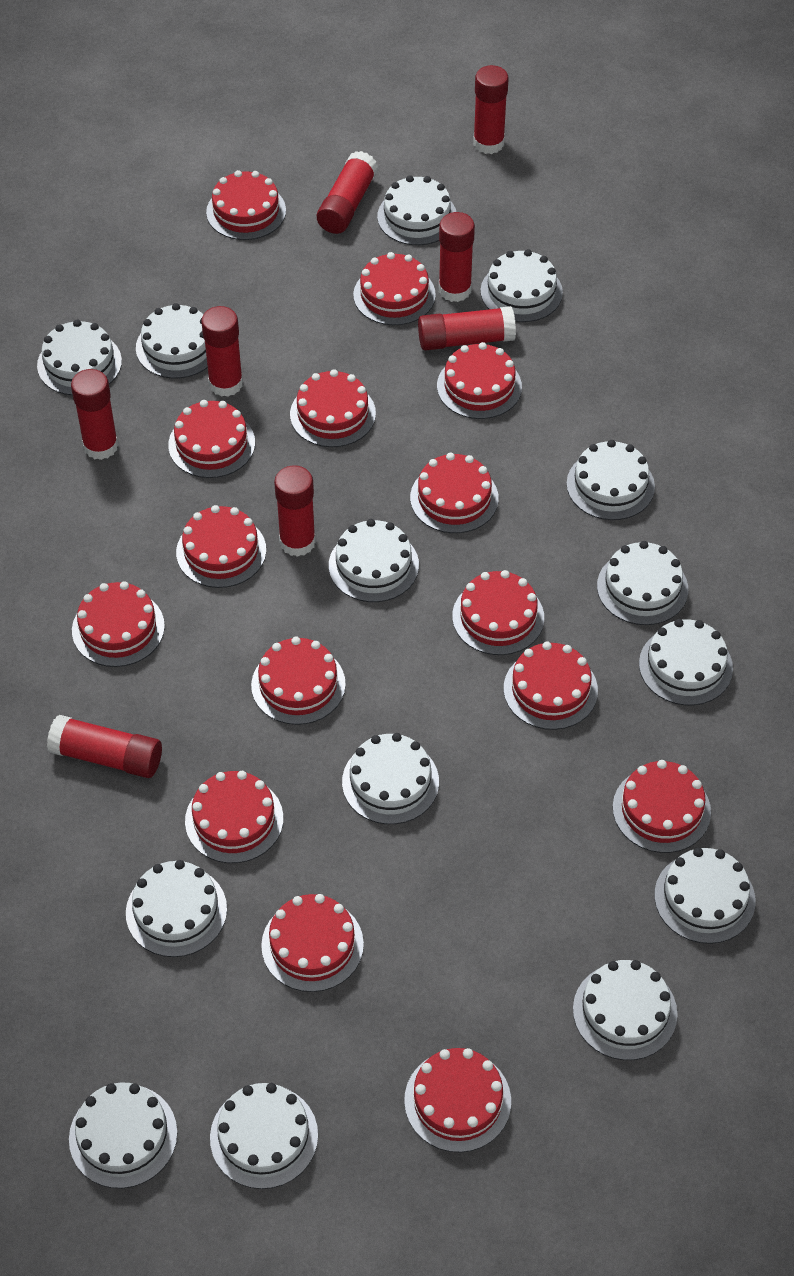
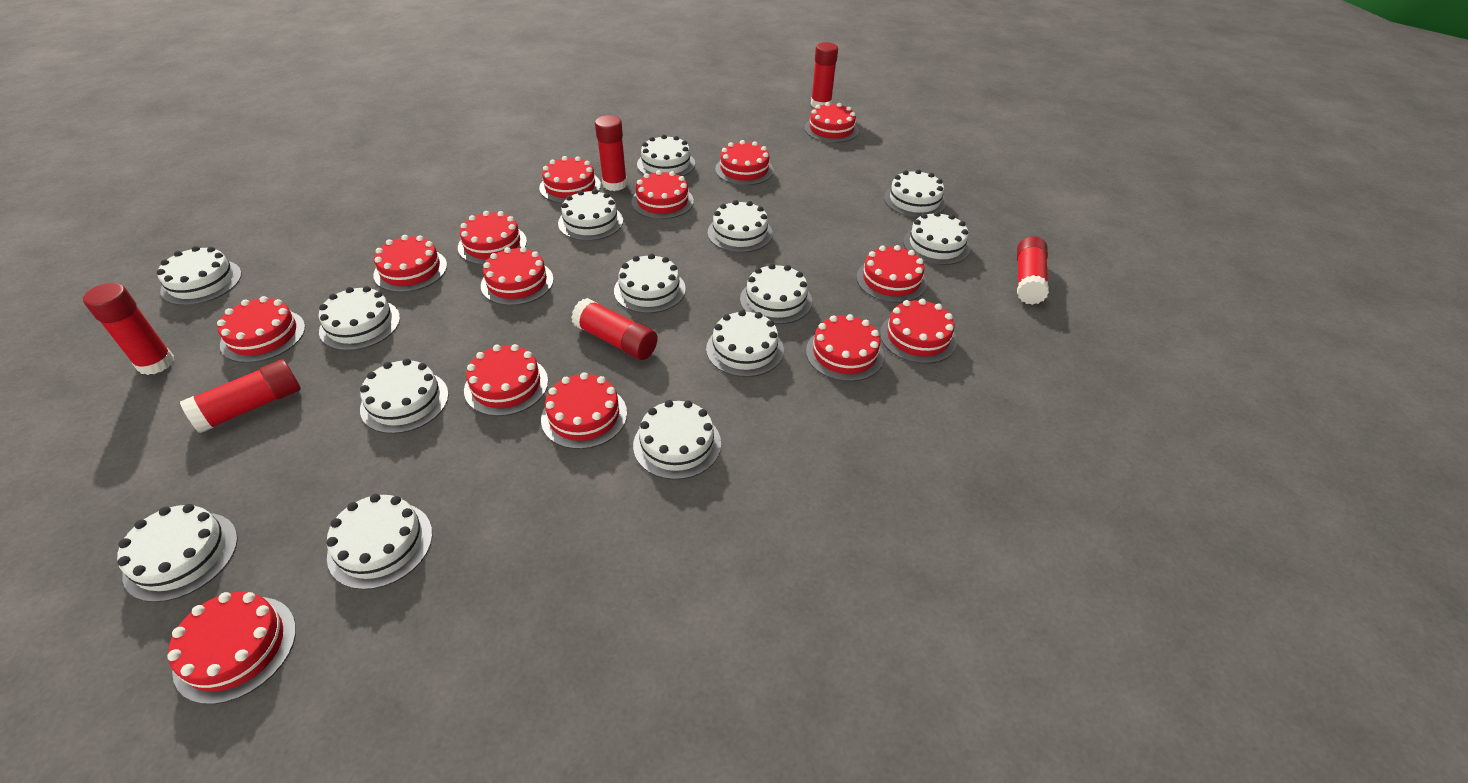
red cake: 15 -> 14
red glue stick: 8 -> 6

